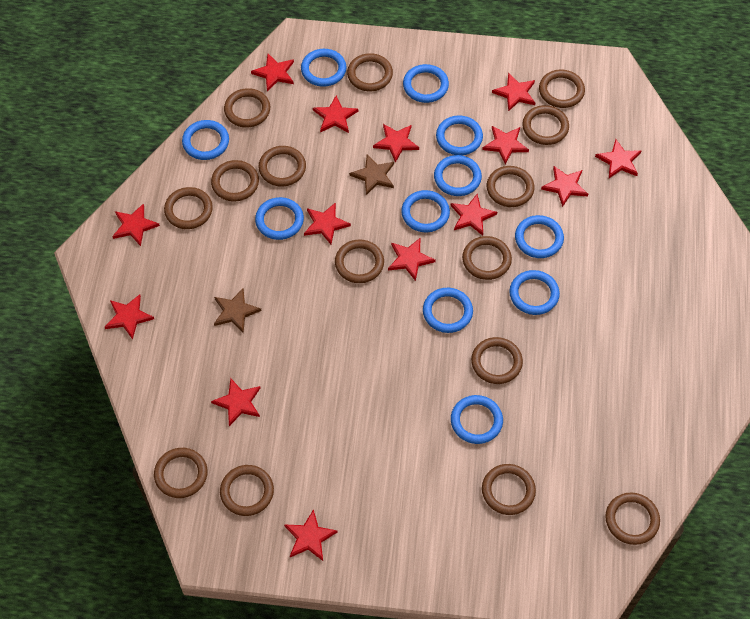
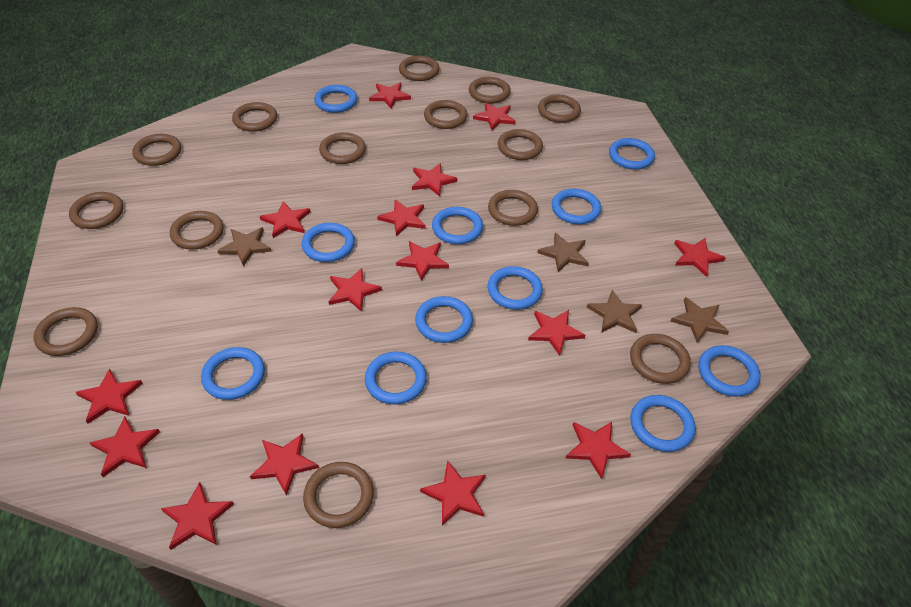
brown ring: 15 -> 14
brown star: 2 -> 4
red star: 14 -> 15

